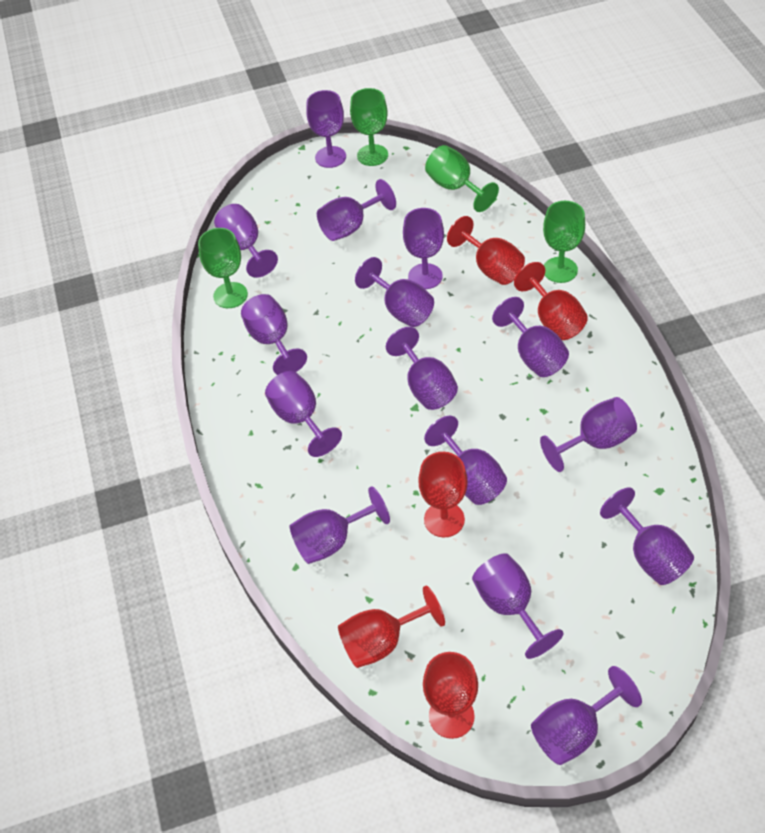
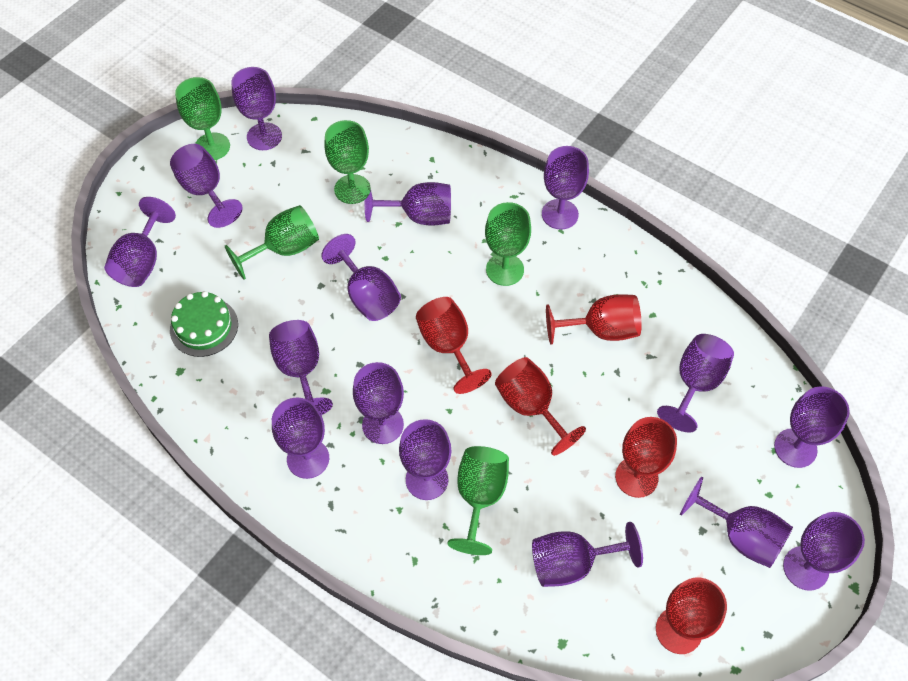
green cake: 0 -> 1
green goblet: 4 -> 5

